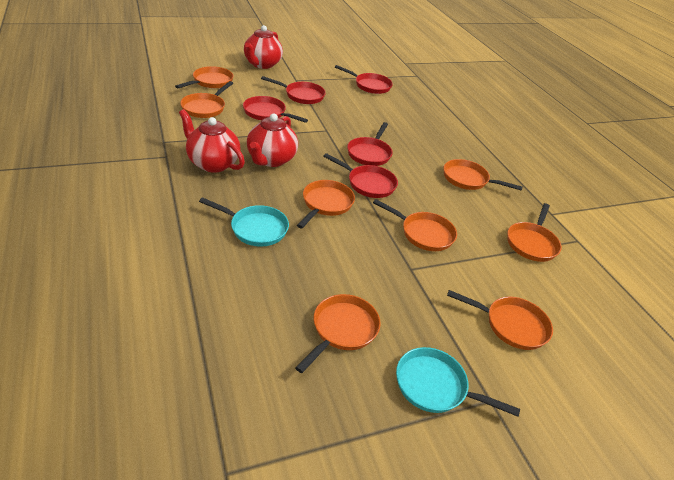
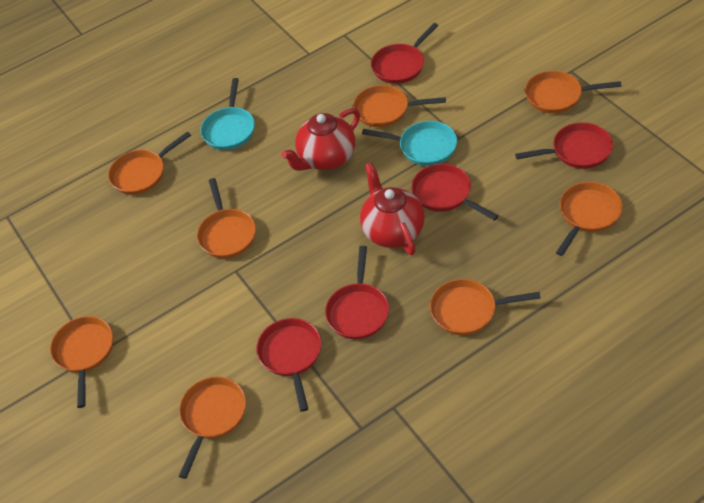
red teapot: 3 -> 2

